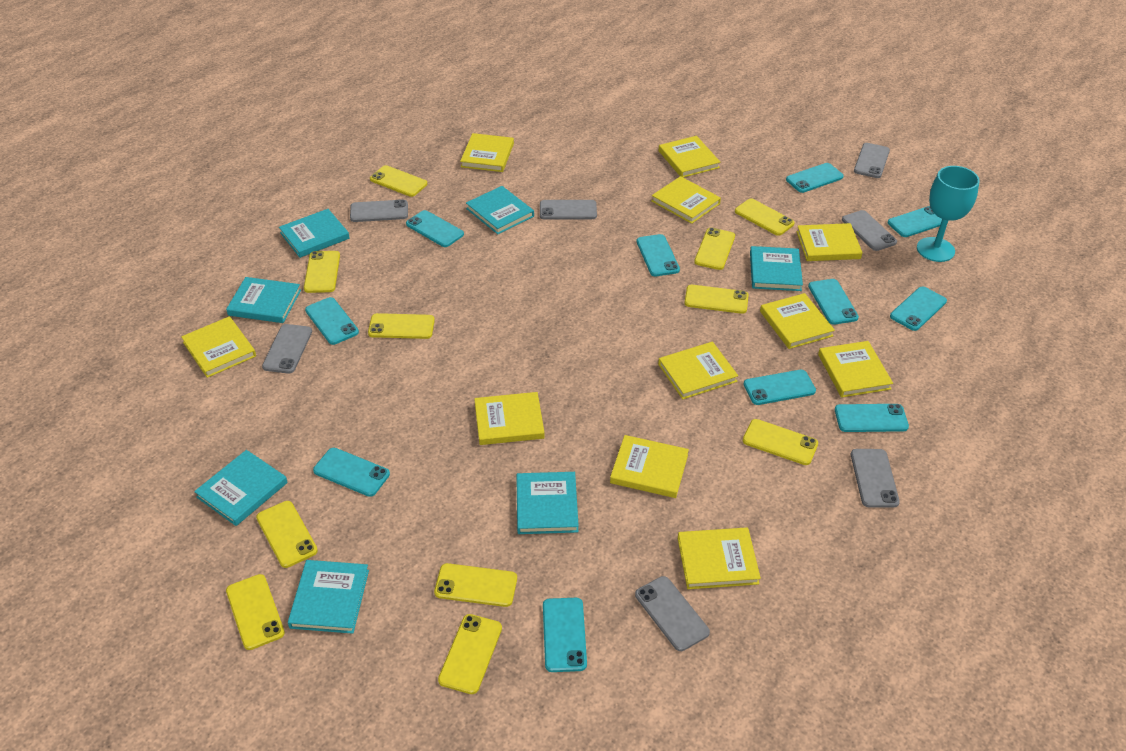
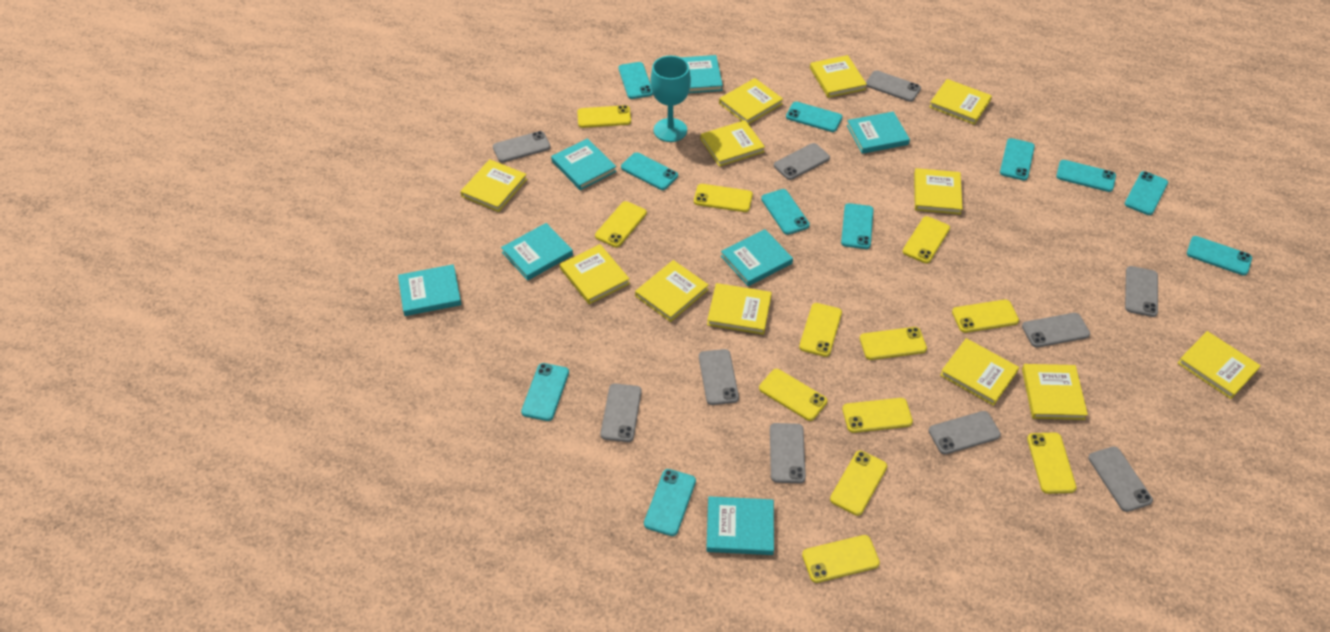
grey phone: 7 -> 10
yellow book: 11 -> 12
yellow phone: 11 -> 12

